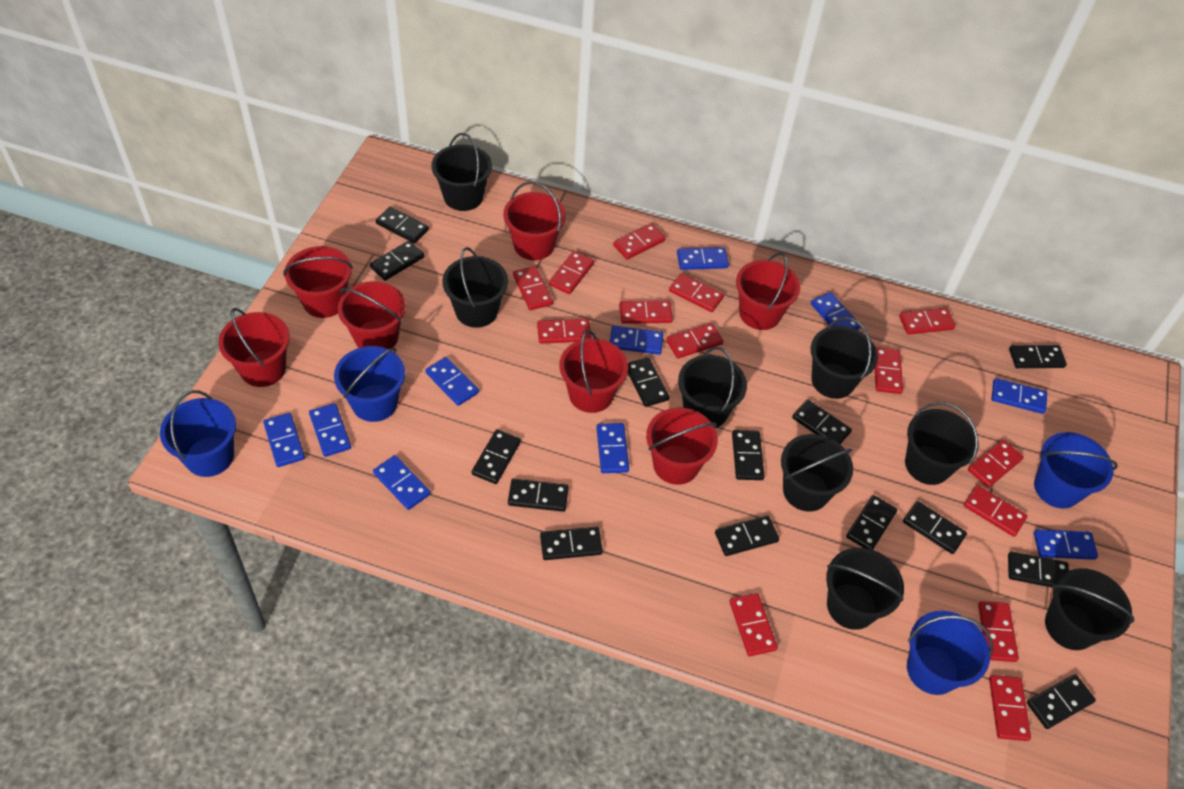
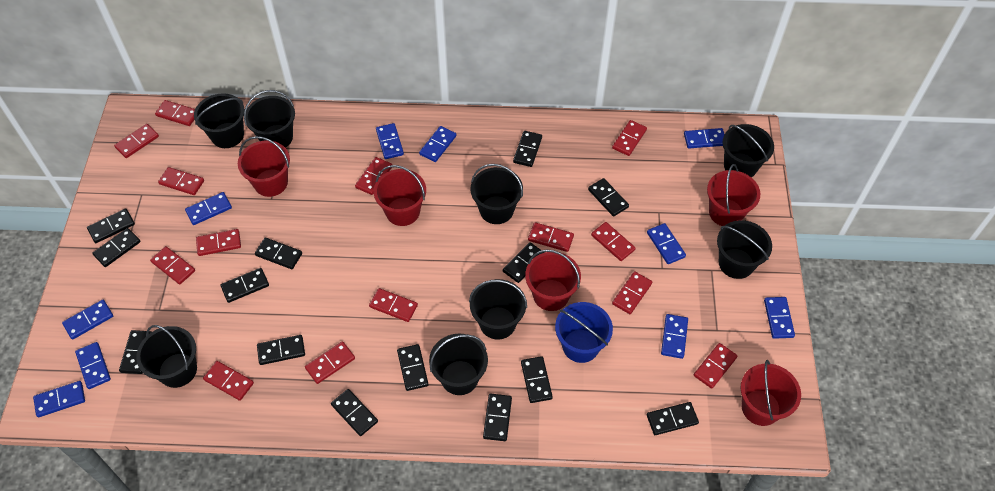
blue bucket: 4 -> 1
red bucket: 7 -> 5

